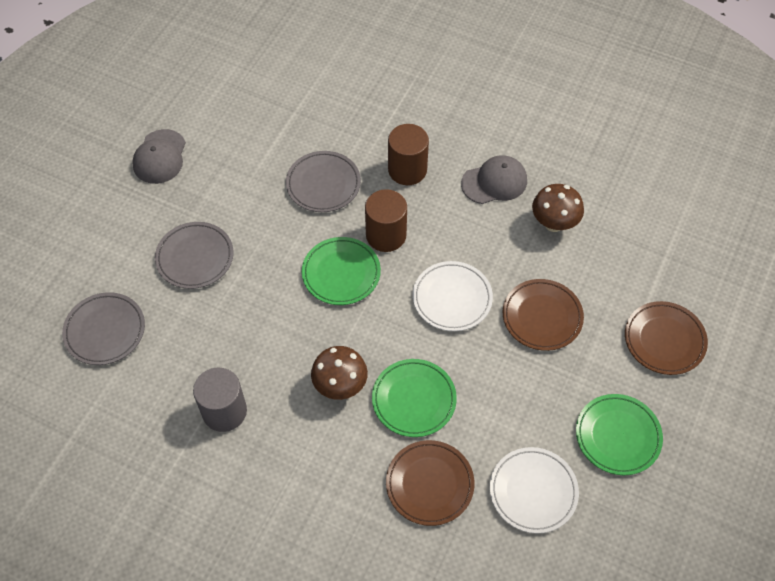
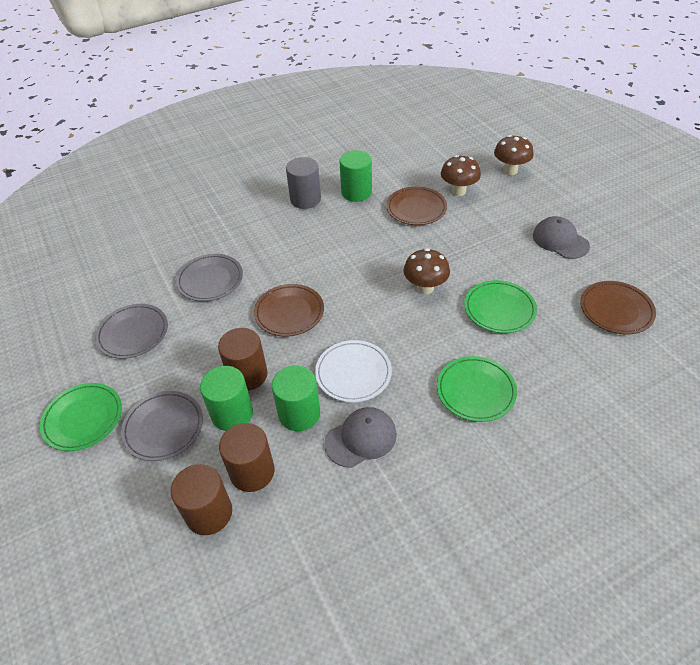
brown cylinder: 2 -> 3
brown mushroom: 2 -> 3
green cylinder: 0 -> 3
white plate: 2 -> 1

